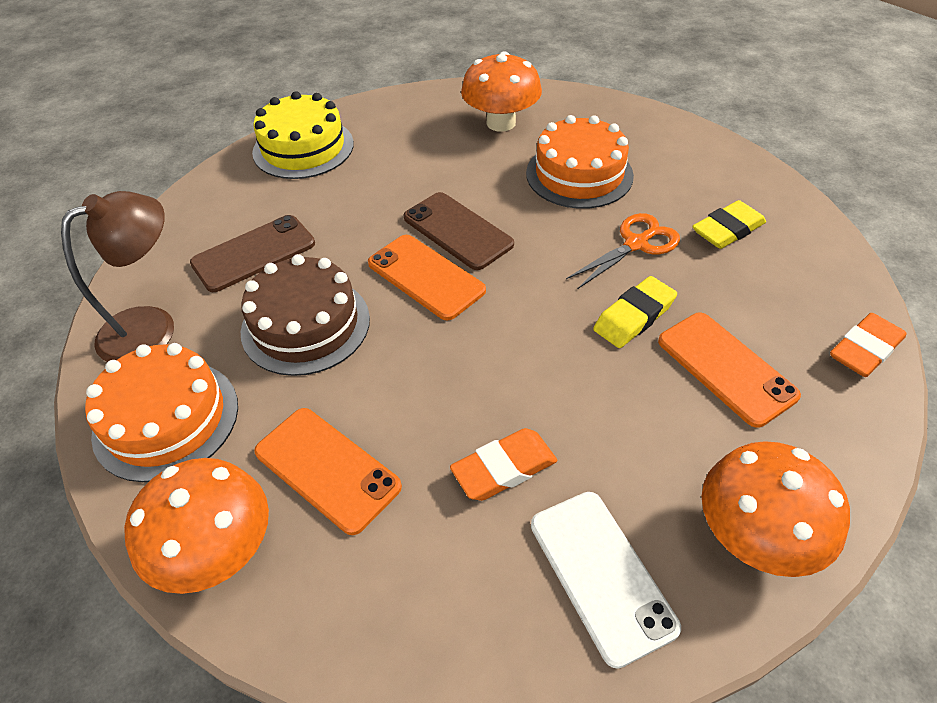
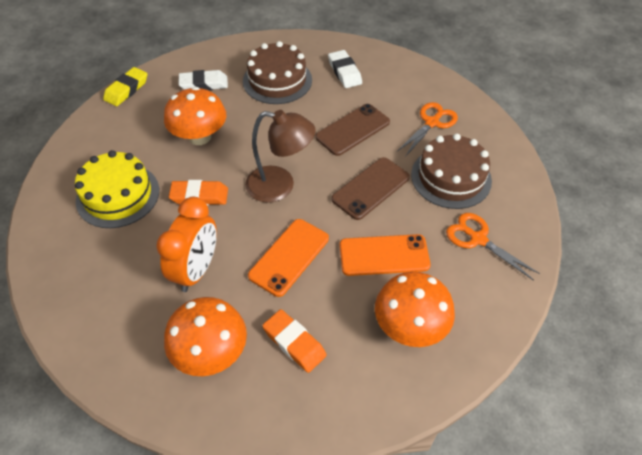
brown cake: 1 -> 2
orange cake: 2 -> 0
orange clock: 0 -> 1
orange phone: 3 -> 2
orange scissors: 1 -> 2
white eraser: 0 -> 2
white phone: 1 -> 0
yellow eraser: 2 -> 1

